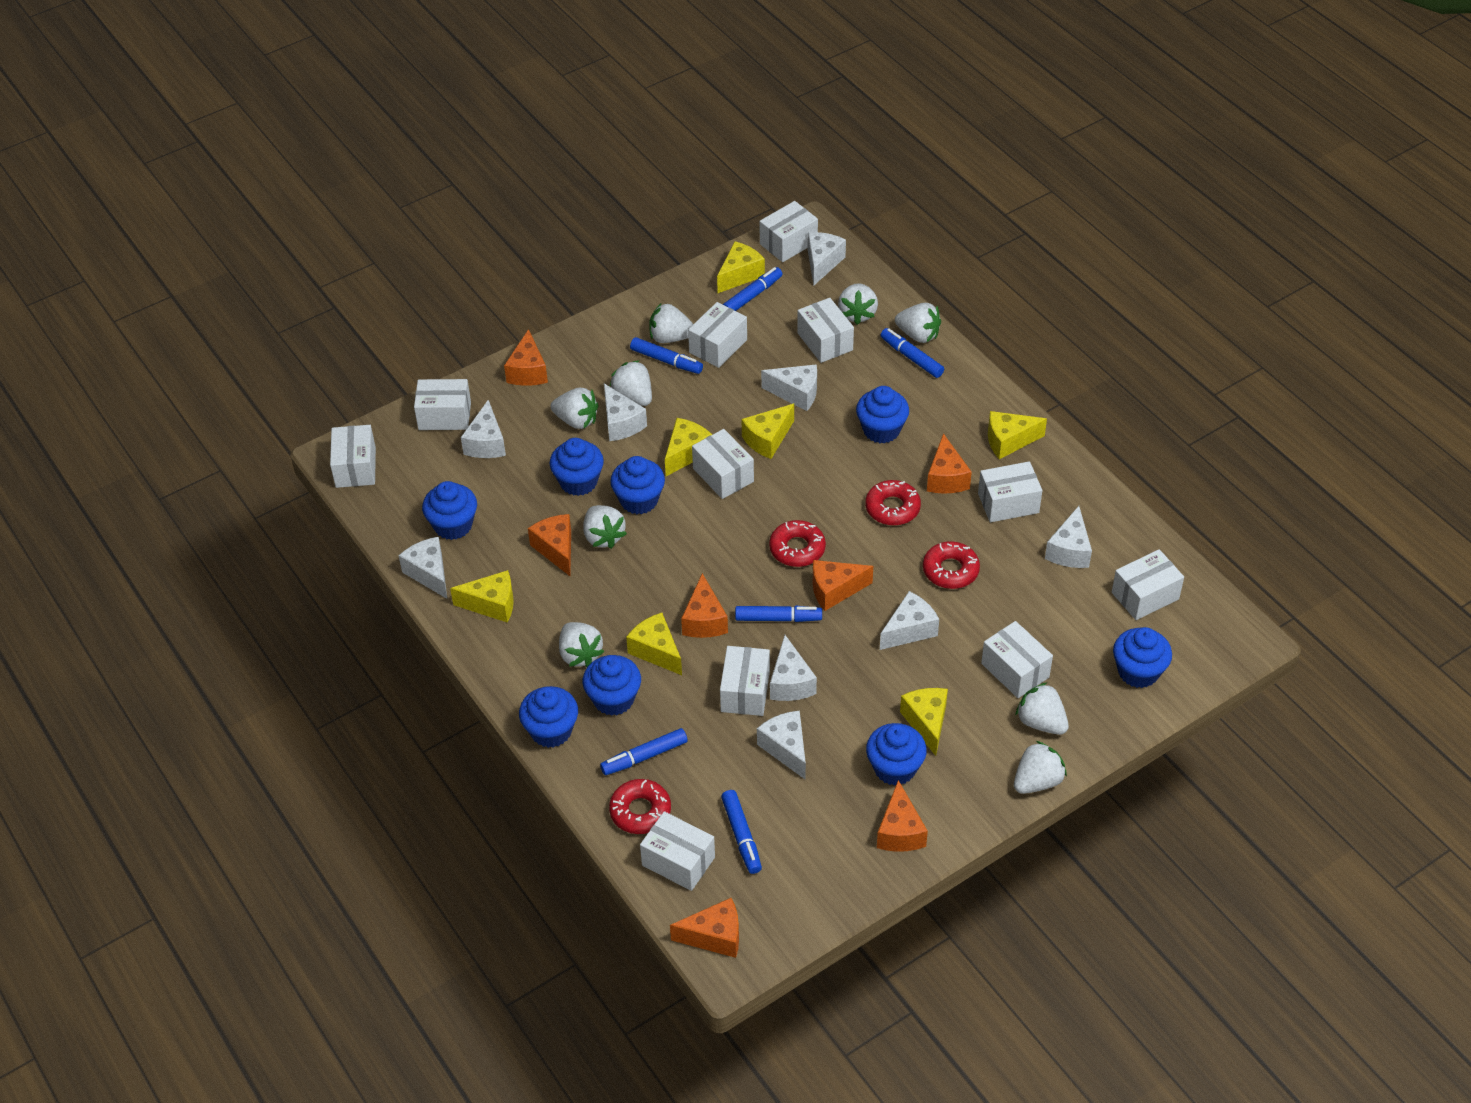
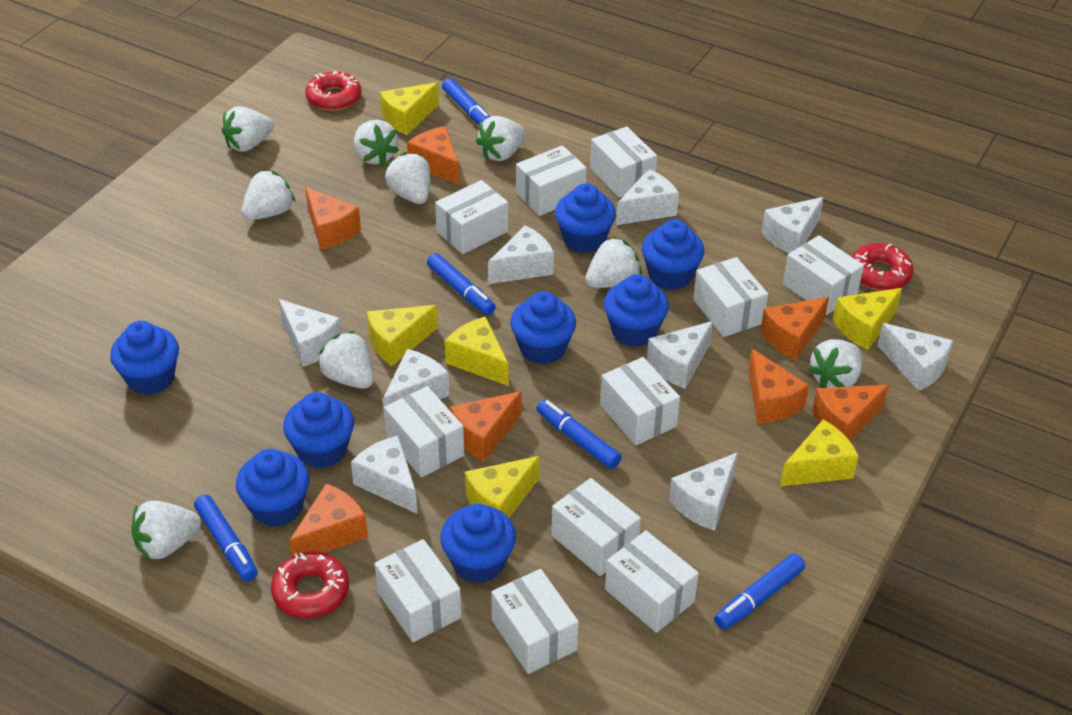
blue marker: 6 -> 5
red donut: 4 -> 3
yellow cheese: 7 -> 6

